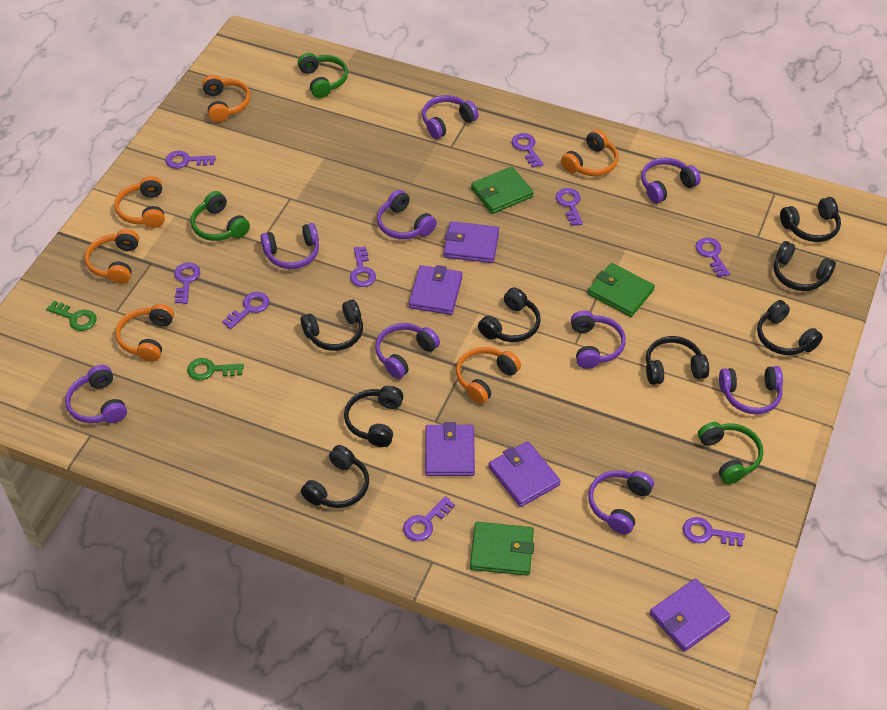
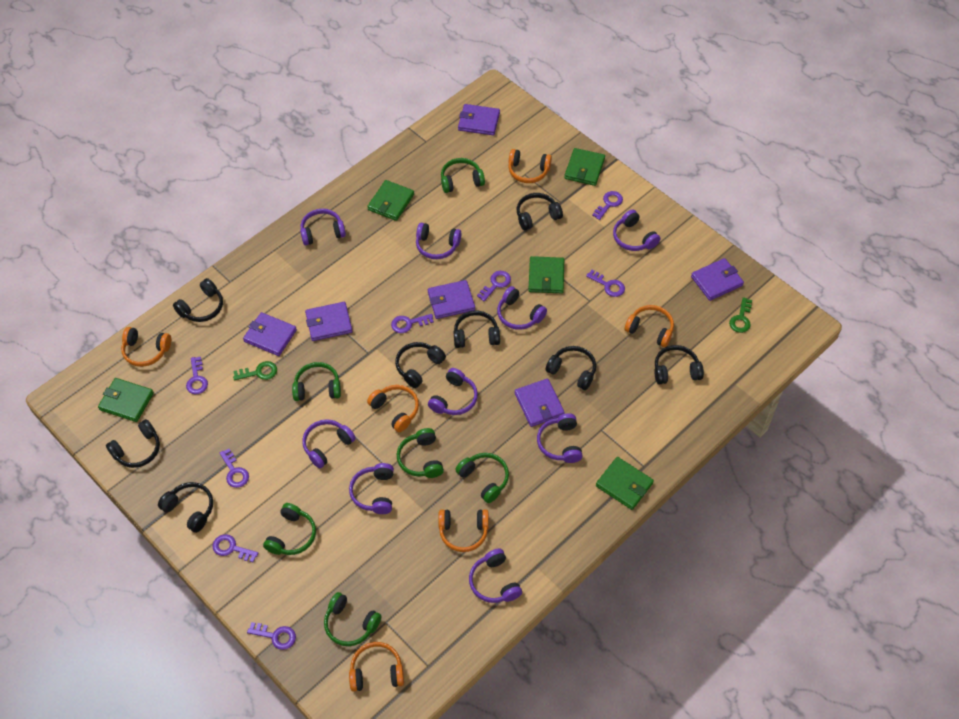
green headphones: 3 -> 6
green wallet: 3 -> 5
purple key: 9 -> 8
purple wallet: 5 -> 6

